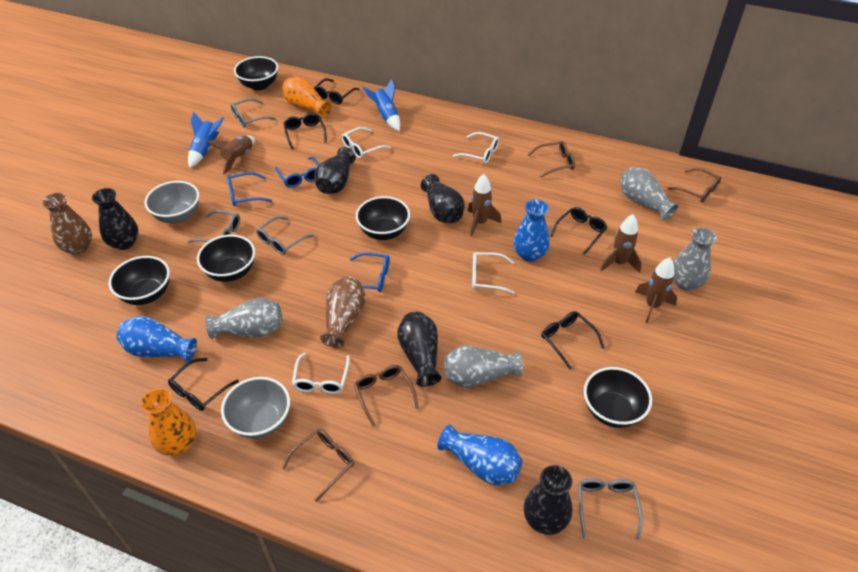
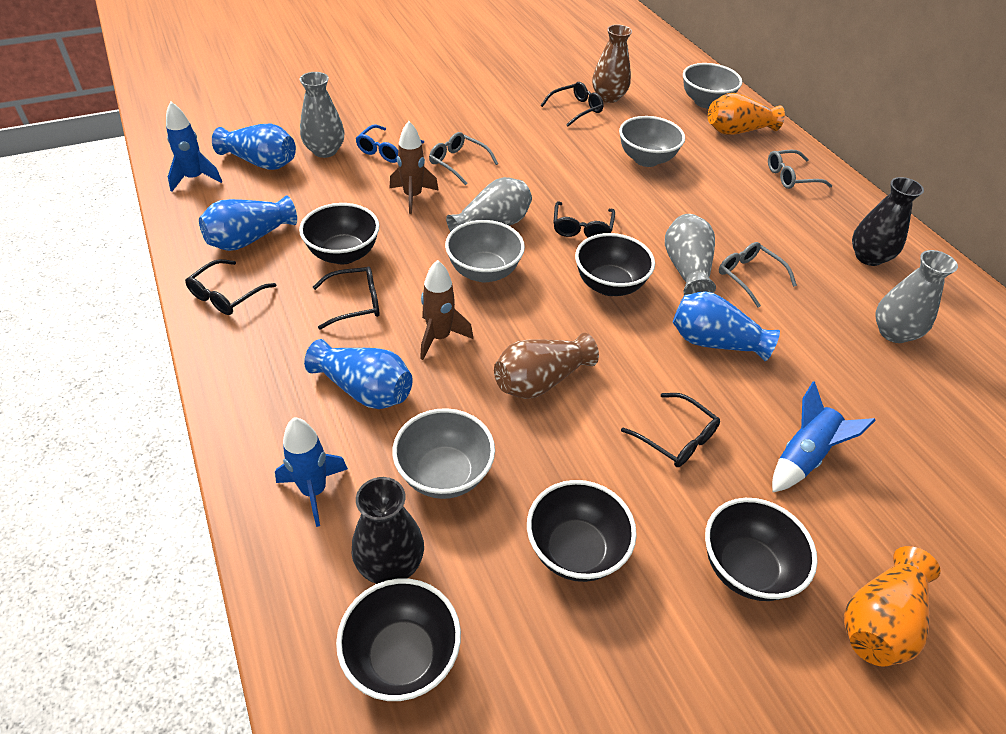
black vase: 5 -> 2
blue glasses: 3 -> 1
blue rocket: 2 -> 3
blue vase: 3 -> 4
brown glasses: 4 -> 0
brown rocket: 4 -> 2
grey bowl: 2 -> 4
grey glasses: 4 -> 3
white glasses: 4 -> 0

